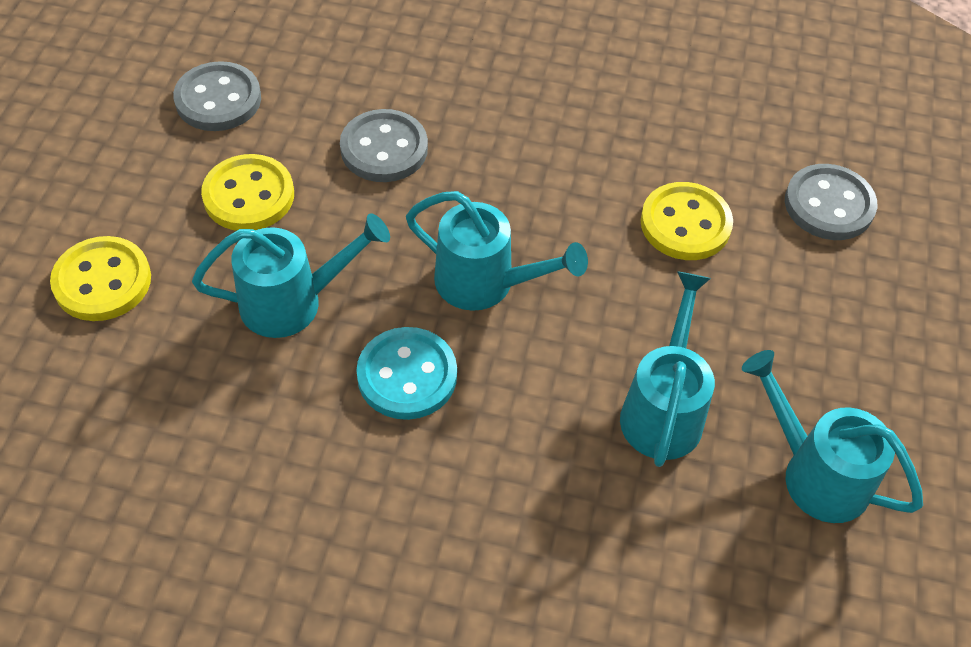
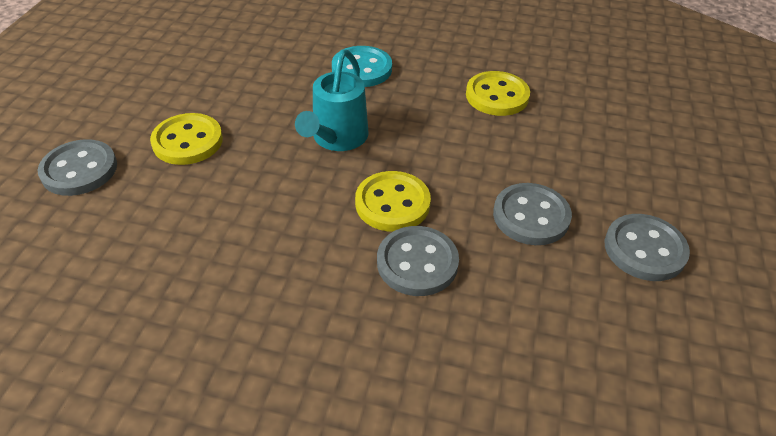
grey button: 3 -> 4
turquoise watering can: 4 -> 1

